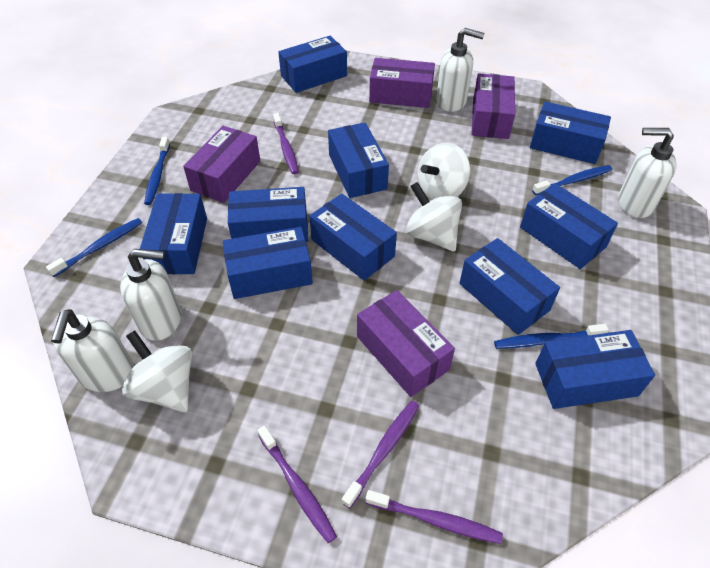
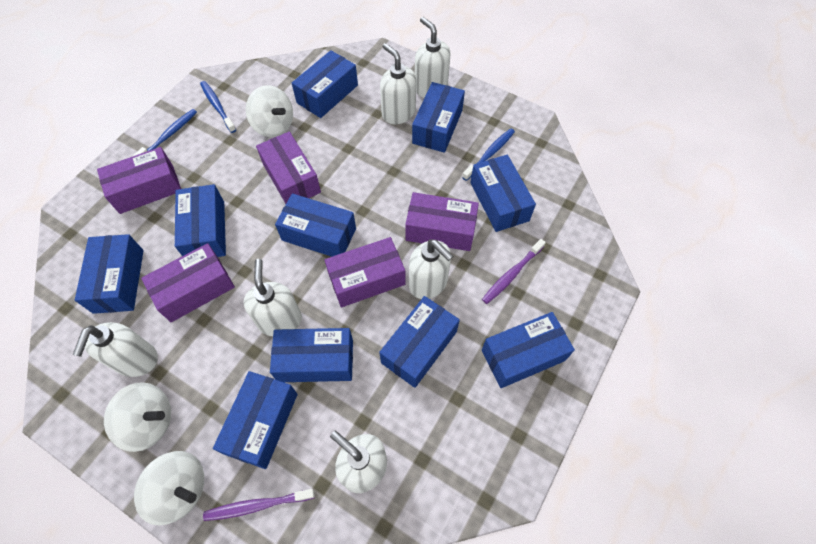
blue toothbrush: 4 -> 3
purple box: 4 -> 5
purple toothbrush: 4 -> 2
white soap dispenser: 4 -> 6

